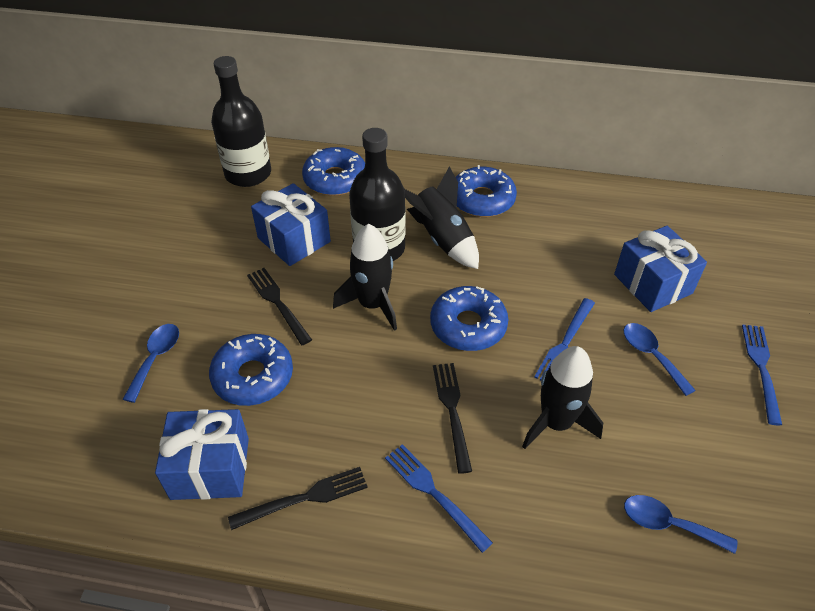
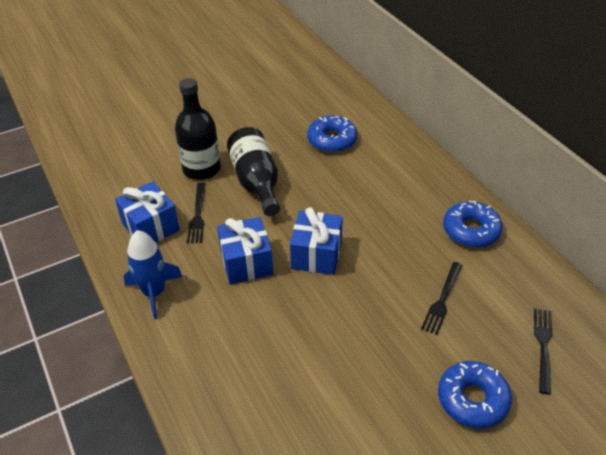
black rocket: 3 -> 0
blue donut: 4 -> 3
blue fork: 3 -> 0
blue rocket: 0 -> 1
blue spoon: 3 -> 0

